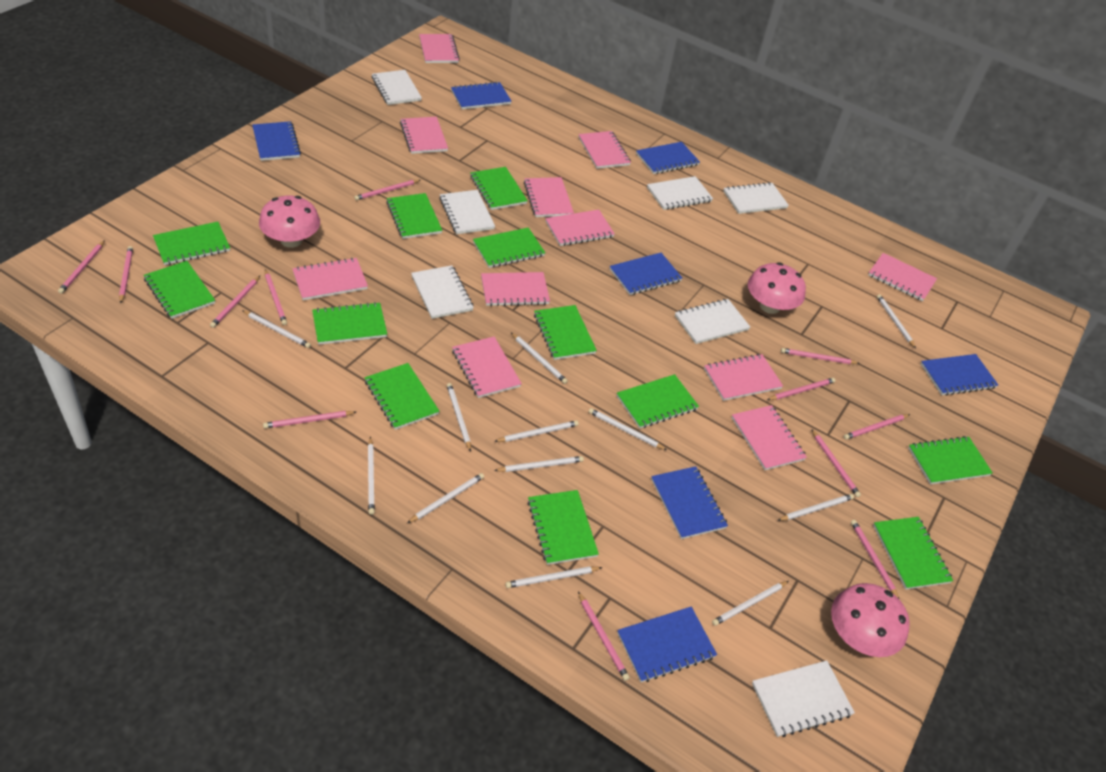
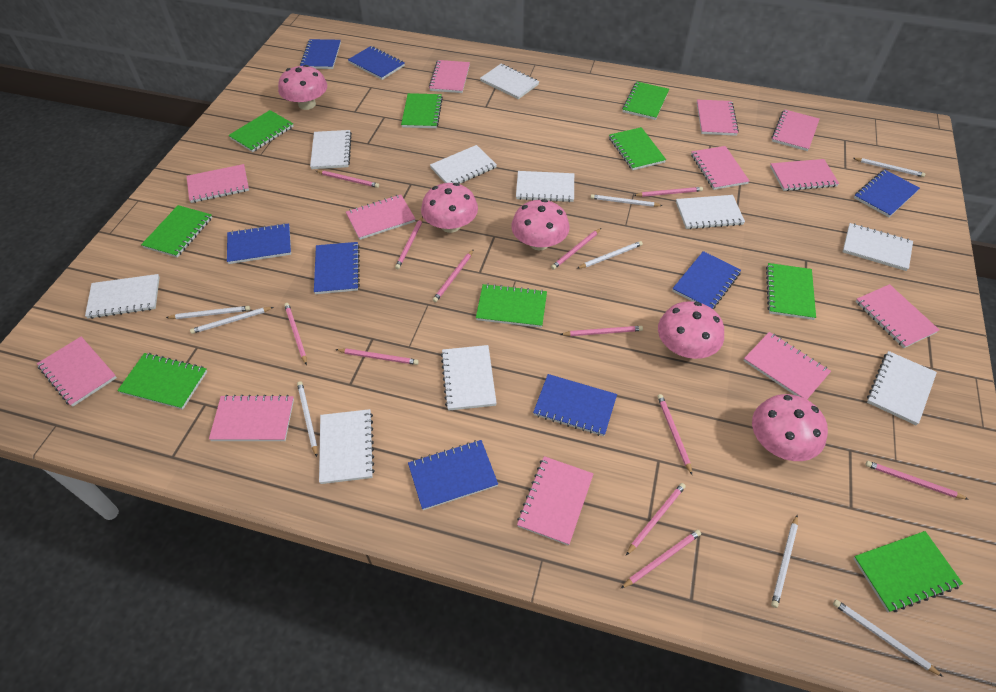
blue notebook: 7 -> 8
green notebook: 12 -> 9
pink mushroom: 3 -> 5
pink notebook: 11 -> 12
white notebook: 7 -> 10
white pencil: 12 -> 8

